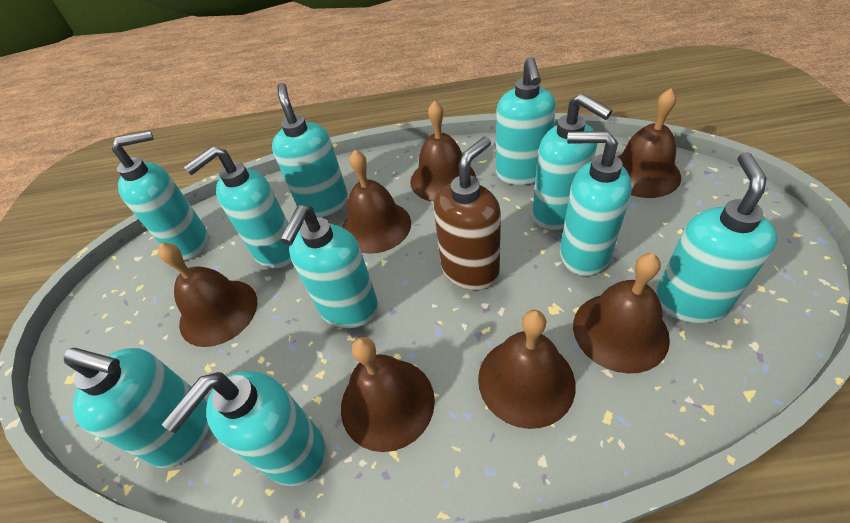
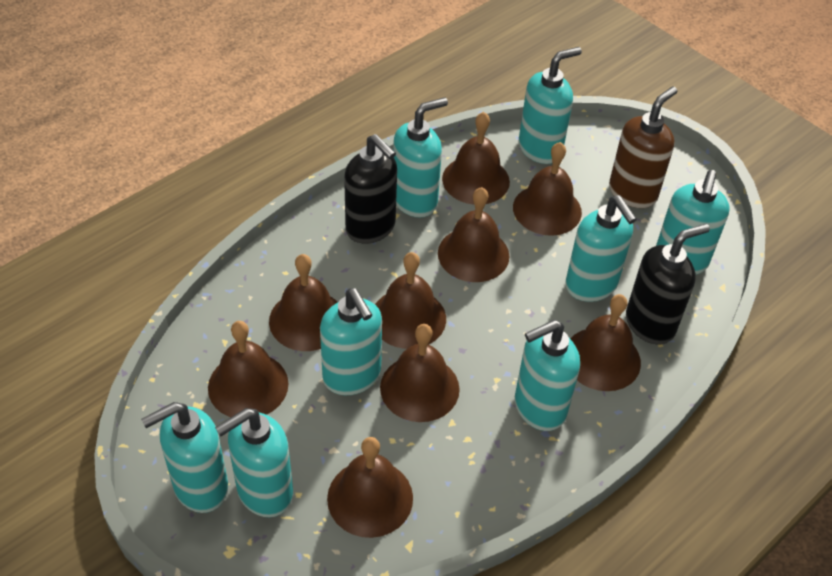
black soap dispenser: 0 -> 2
brown bell: 7 -> 9
turquoise soap dispenser: 10 -> 8

